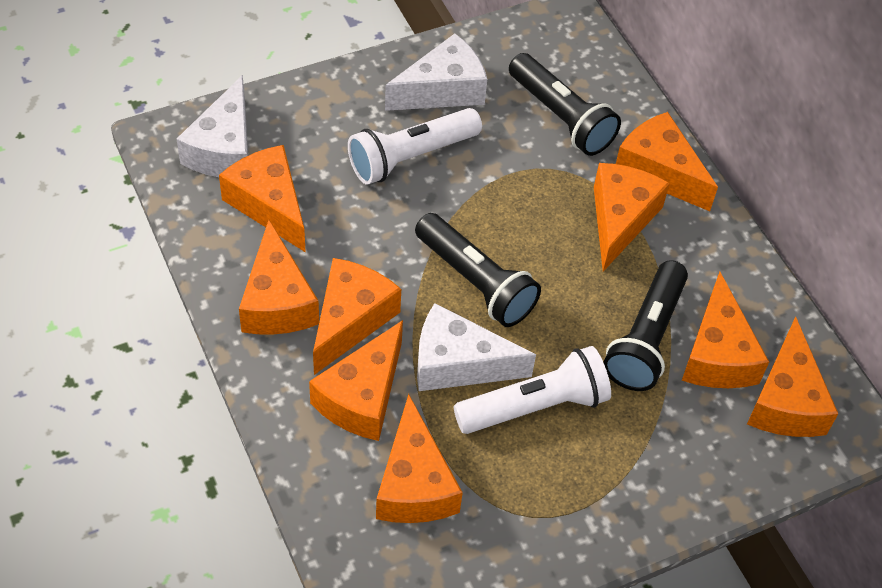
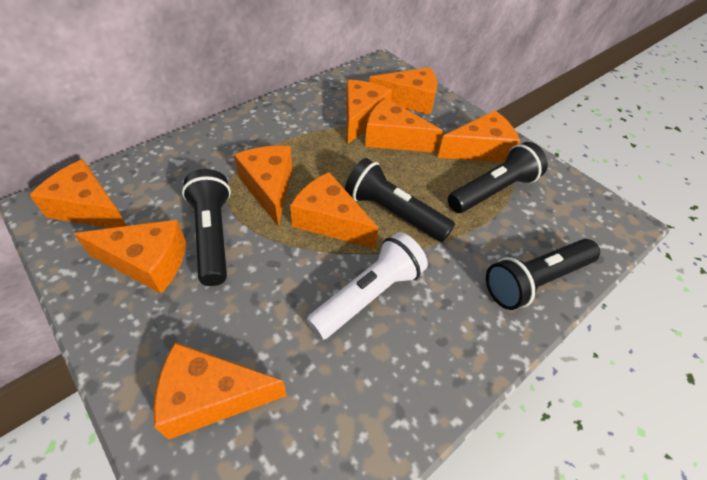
black flashlight: 3 -> 4
white cheese: 3 -> 0
white flashlight: 2 -> 1

